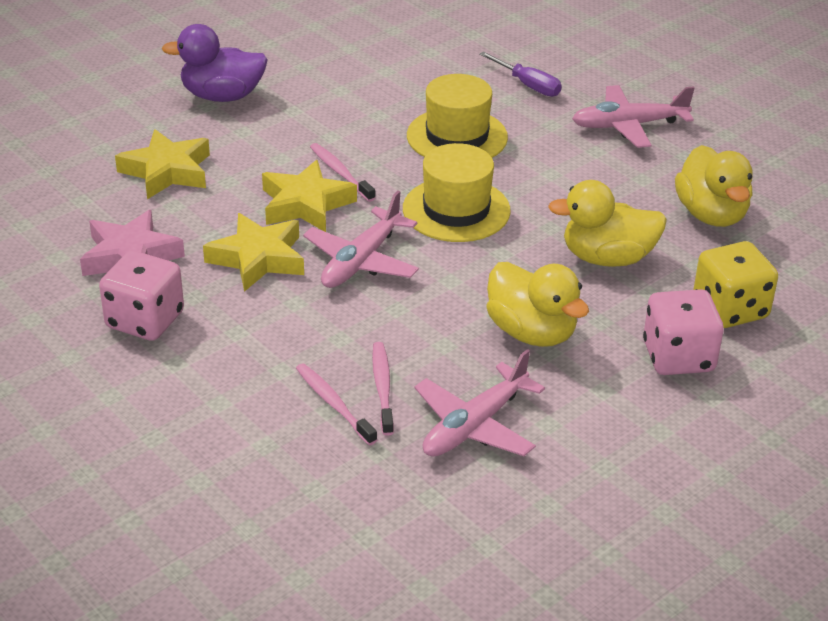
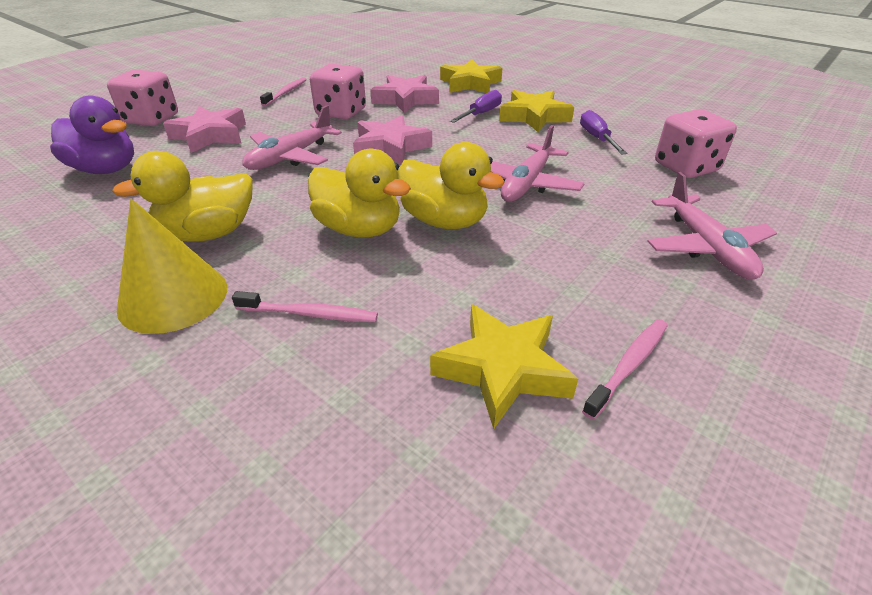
pink dice: 2 -> 3
pink star: 1 -> 3
purple screwdriver: 1 -> 2
yellow cone: 0 -> 1
yellow dice: 1 -> 0
yellow hat: 2 -> 0

